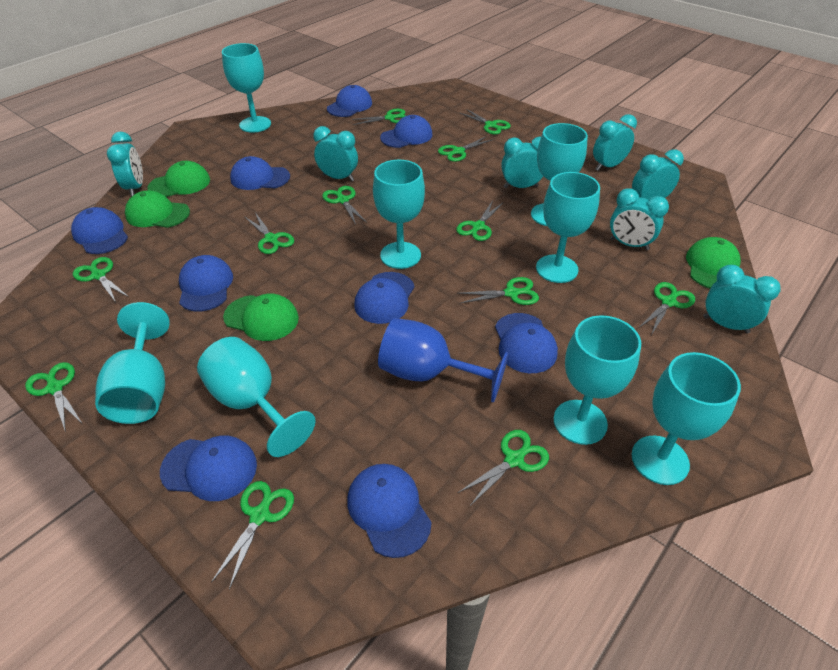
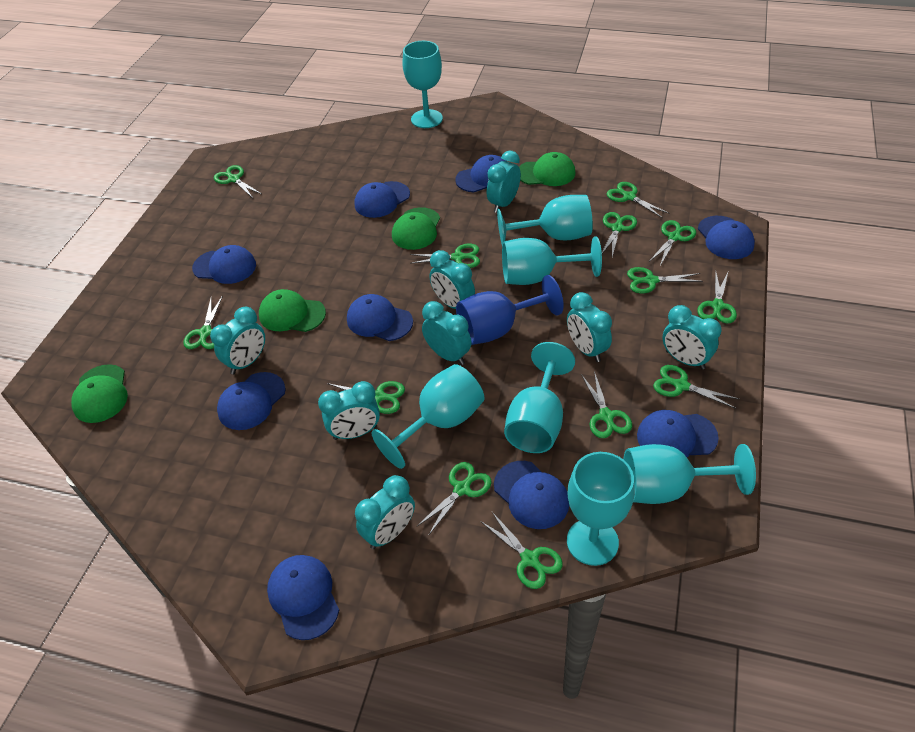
green scissors: 12 -> 13
turquoise clock: 7 -> 8
turquoise goblet: 8 -> 7

